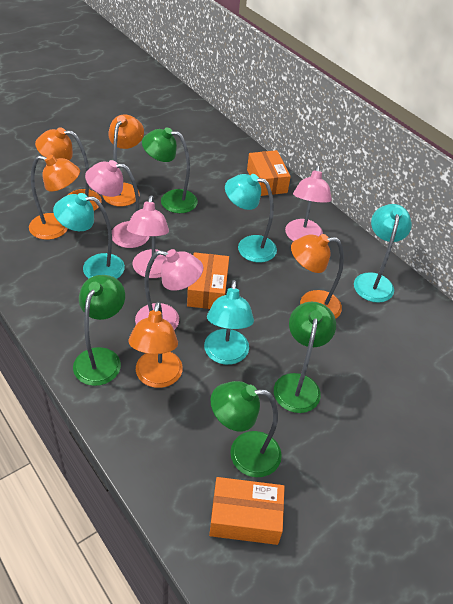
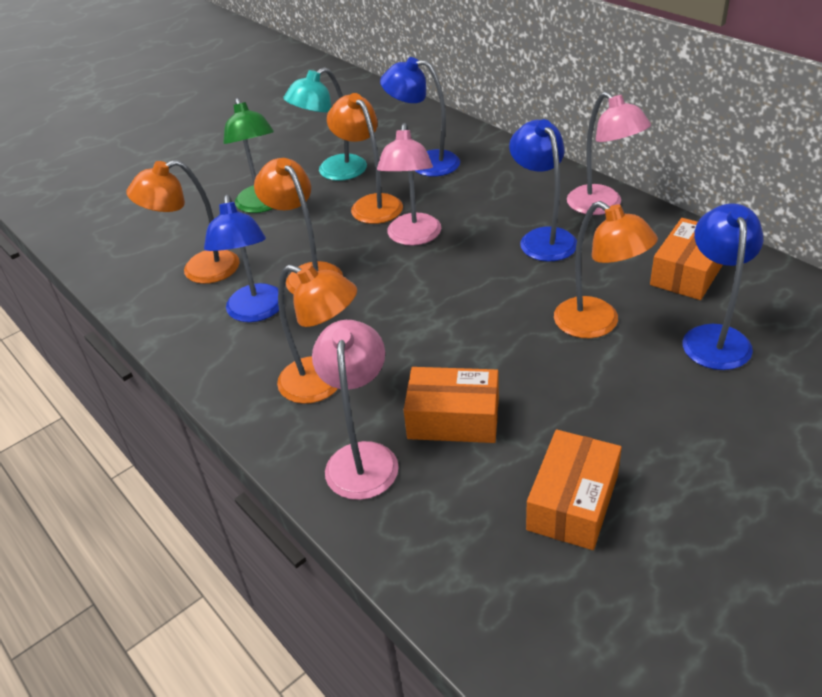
blue lamp: 0 -> 4
green lamp: 4 -> 1
pink lamp: 4 -> 3
turquoise lamp: 4 -> 1

